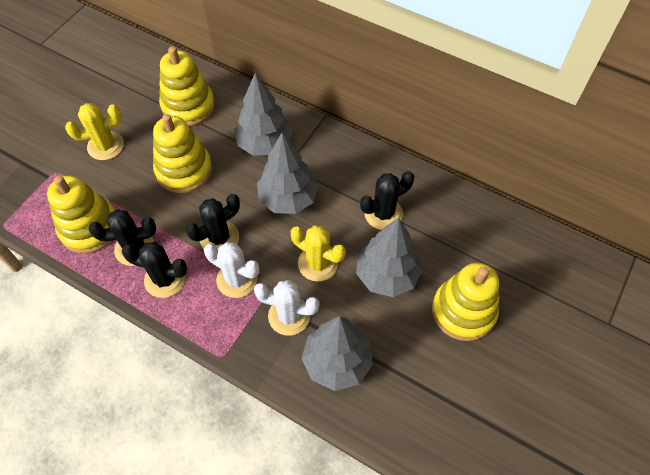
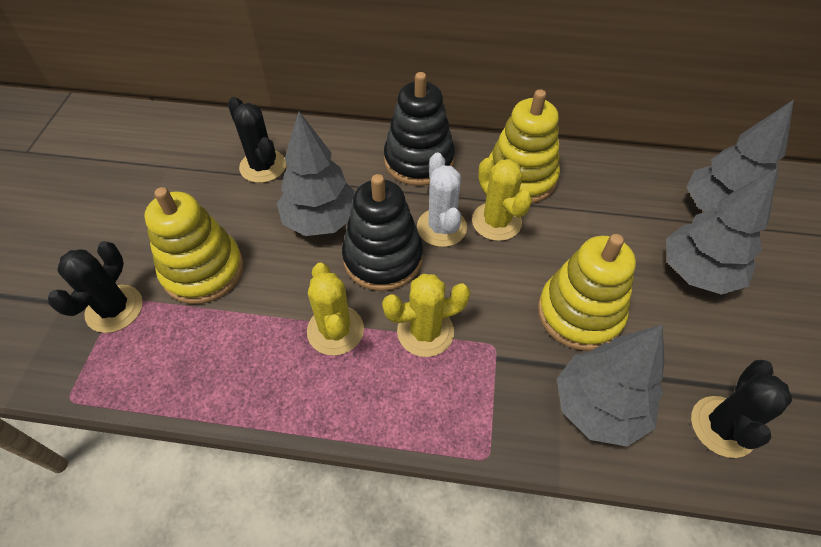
black cactus: 4 -> 3
black stacking toy: 0 -> 2
white cactus: 2 -> 1
yellow cactus: 2 -> 3
yellow stacking toy: 4 -> 3

